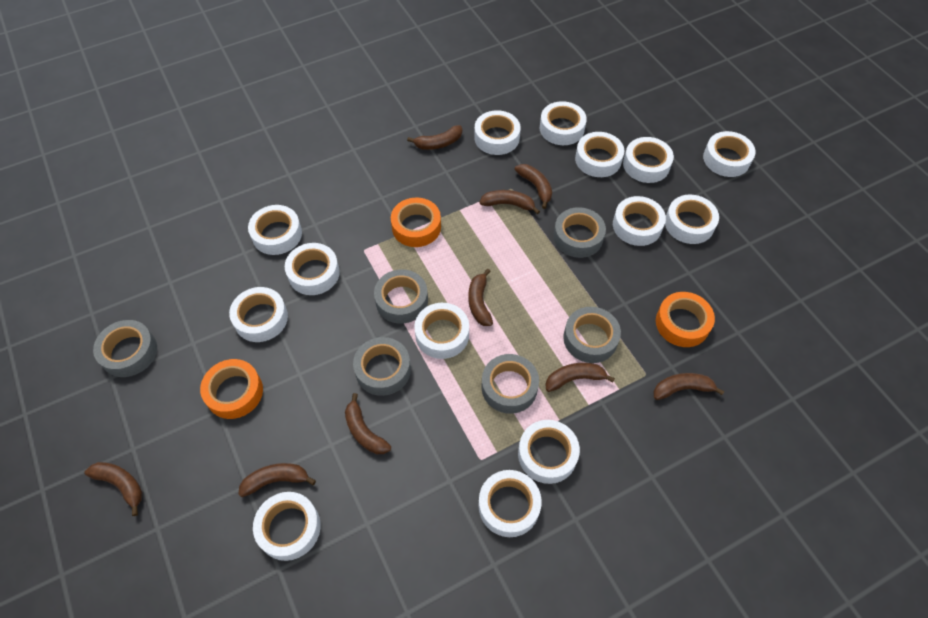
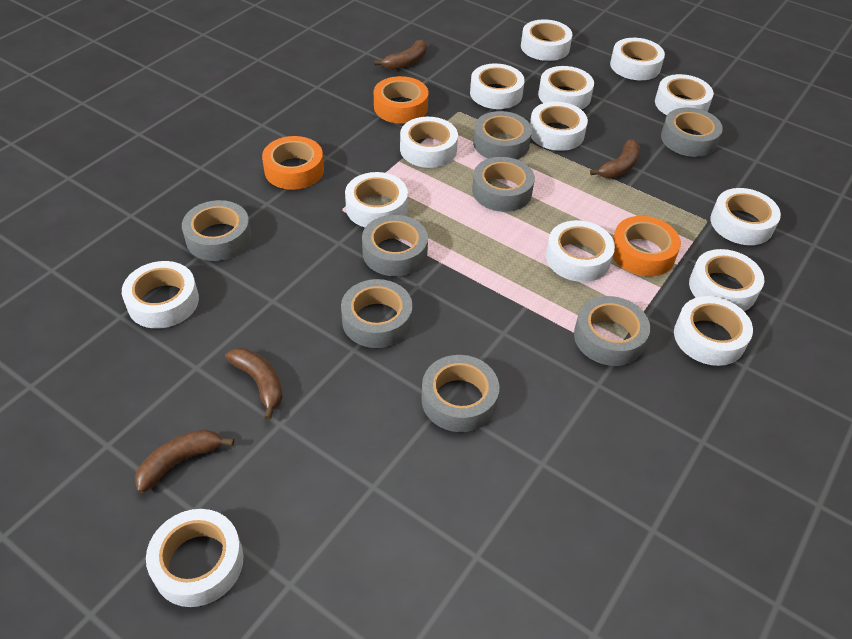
brown banana: 9 -> 4
grey tape: 6 -> 8

